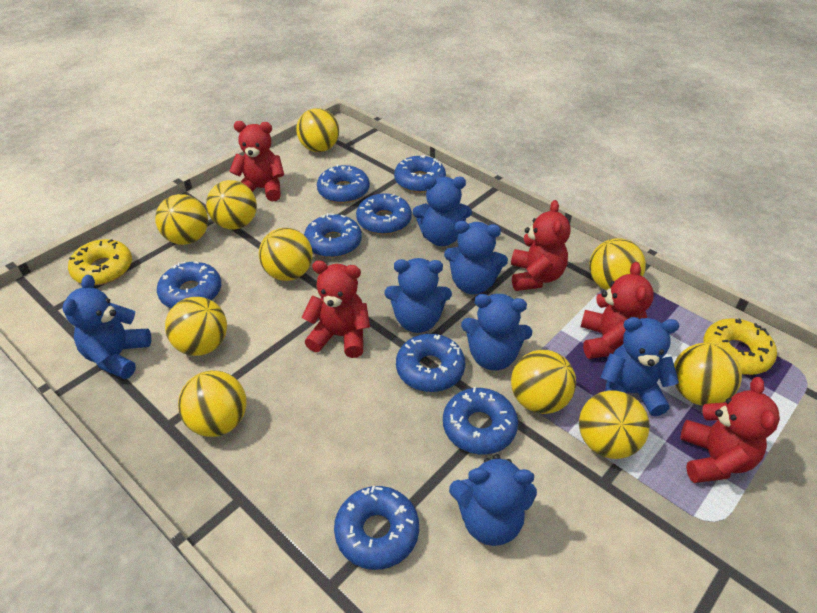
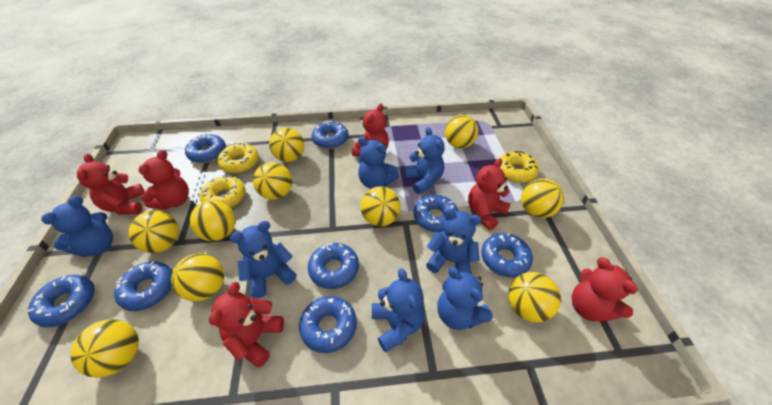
red teddy bear: 5 -> 6
yellow donut: 2 -> 3

